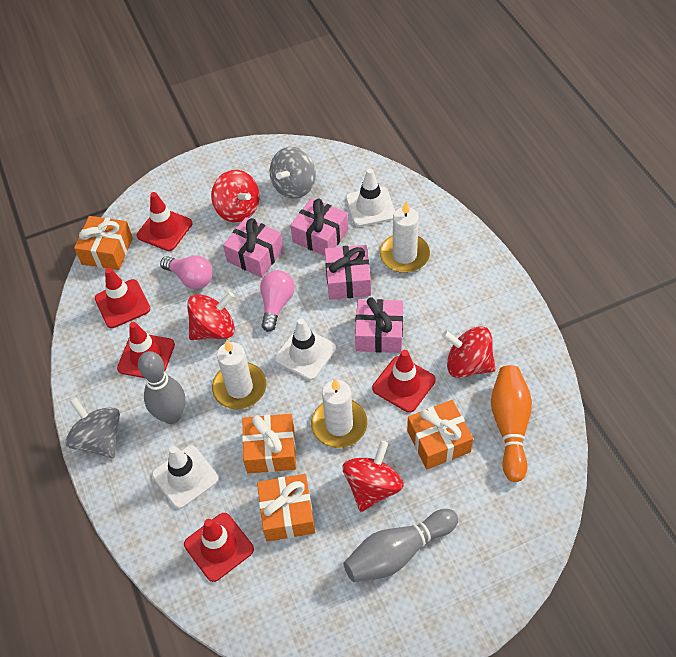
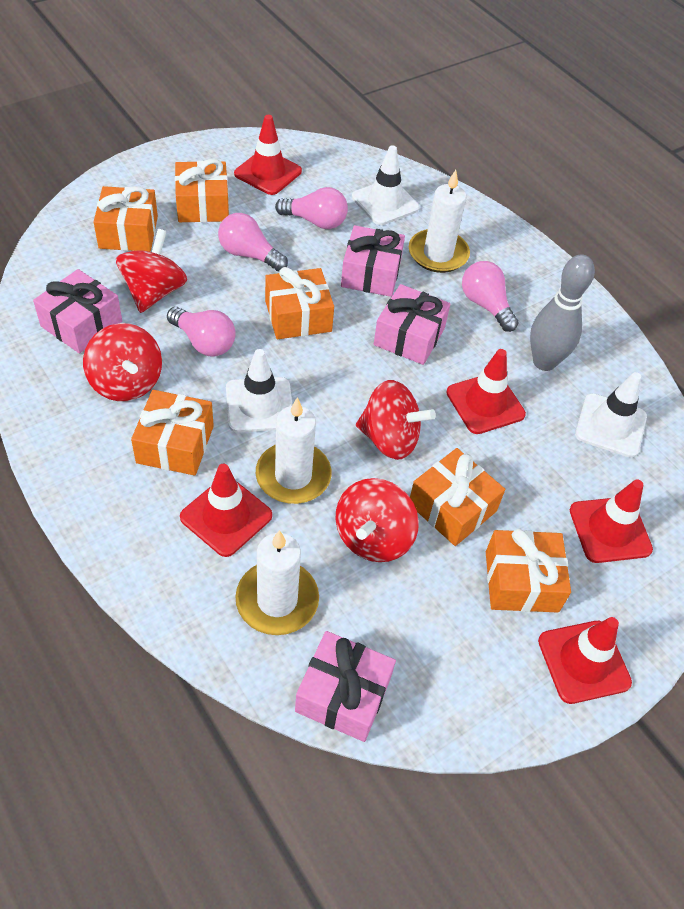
grey bowling pin: 2 -> 1
grey spinning top: 2 -> 0
orange bowling pin: 1 -> 0
orange gift: 4 -> 6
pink light bulb: 2 -> 4

